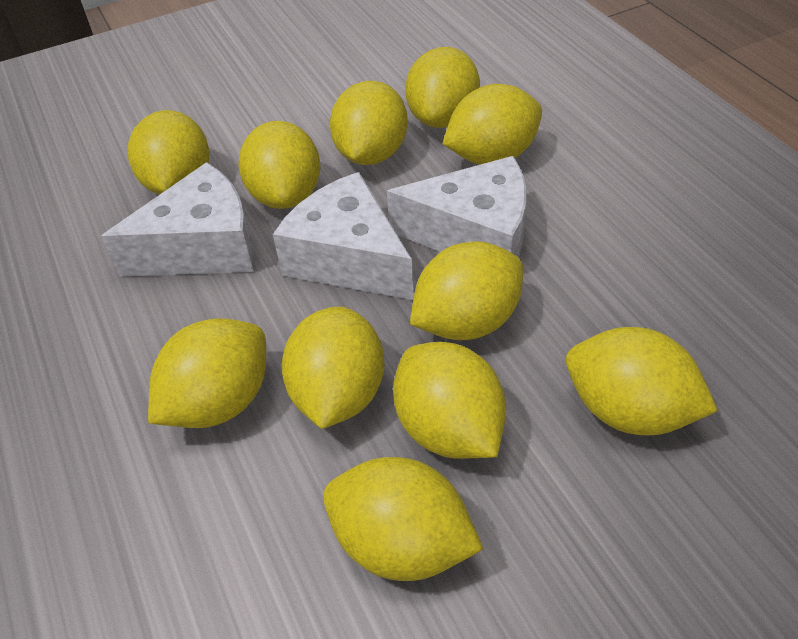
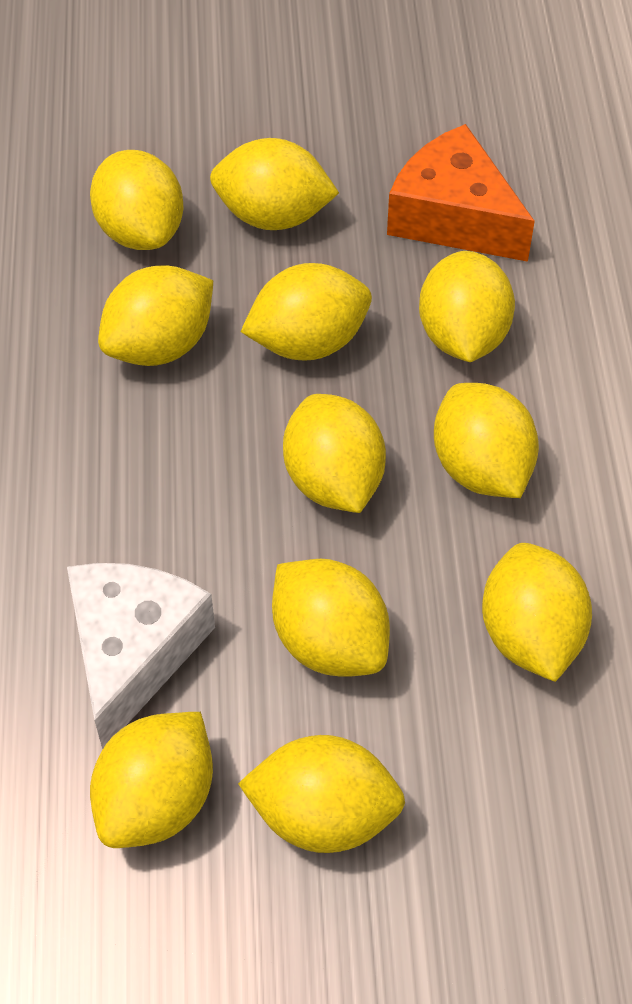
orange cheese: 0 -> 1
white cheese: 3 -> 1

